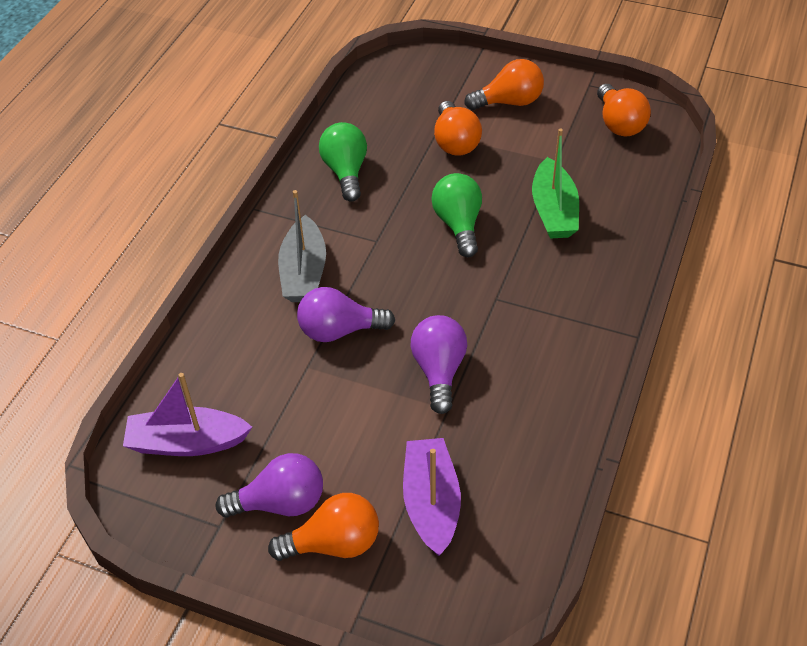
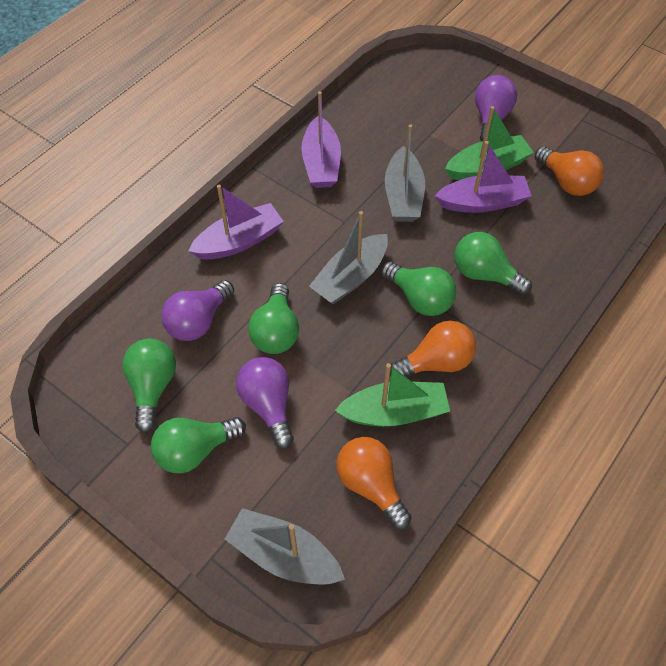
green boat: 1 -> 2
green light bulb: 2 -> 5
grey boat: 1 -> 3
orange light bulb: 4 -> 3
purple boat: 2 -> 3

